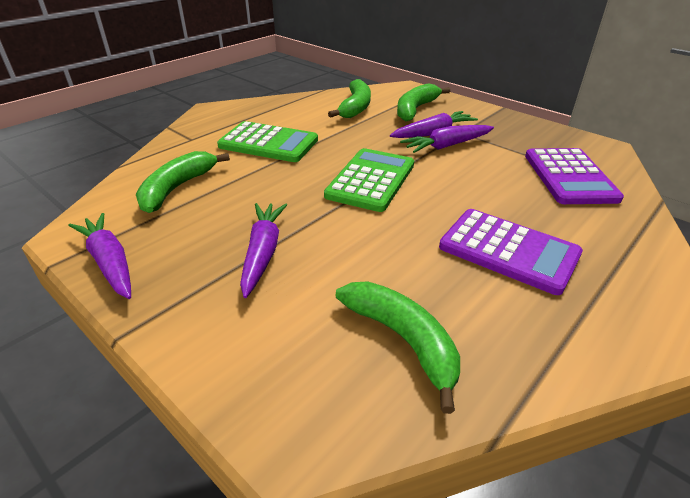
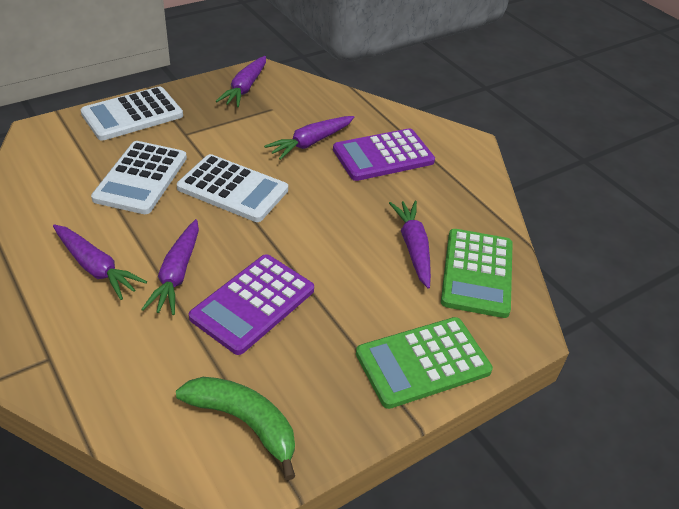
green banana: 4 -> 1
purple carrot: 4 -> 5
white calculator: 0 -> 3

